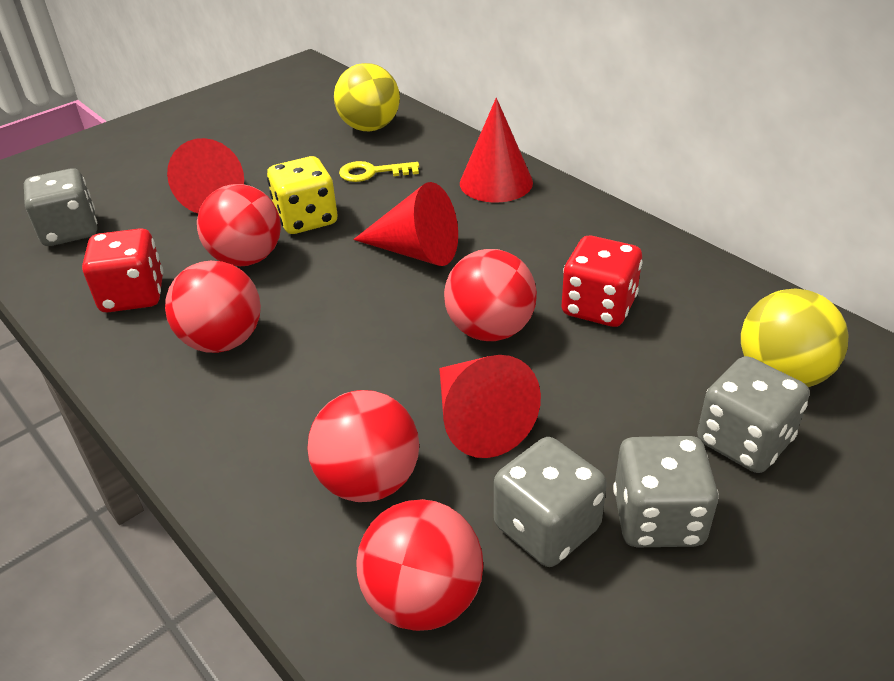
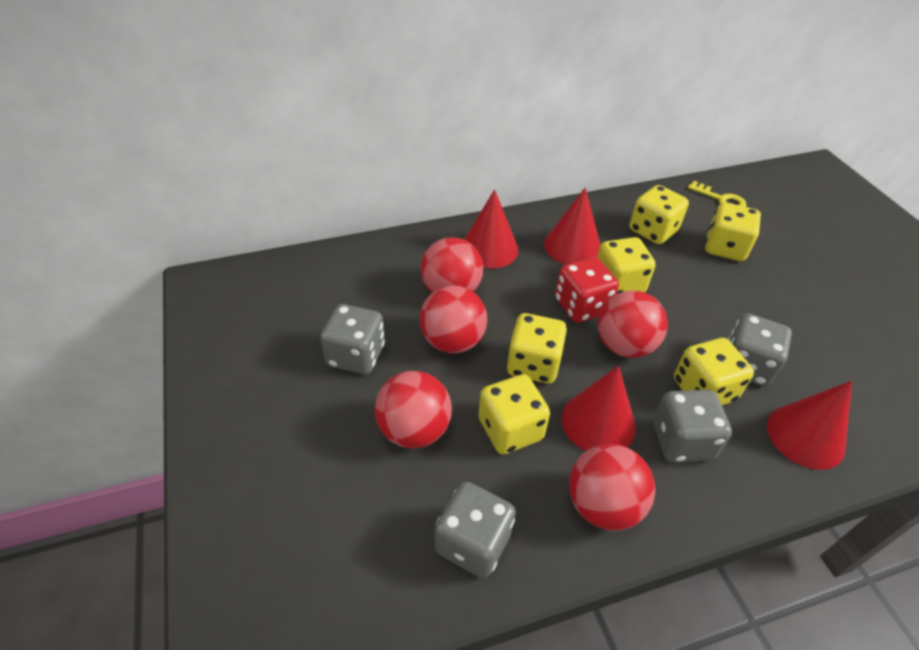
red dice: 2 -> 1
yellow ball: 2 -> 0
yellow dice: 1 -> 6

